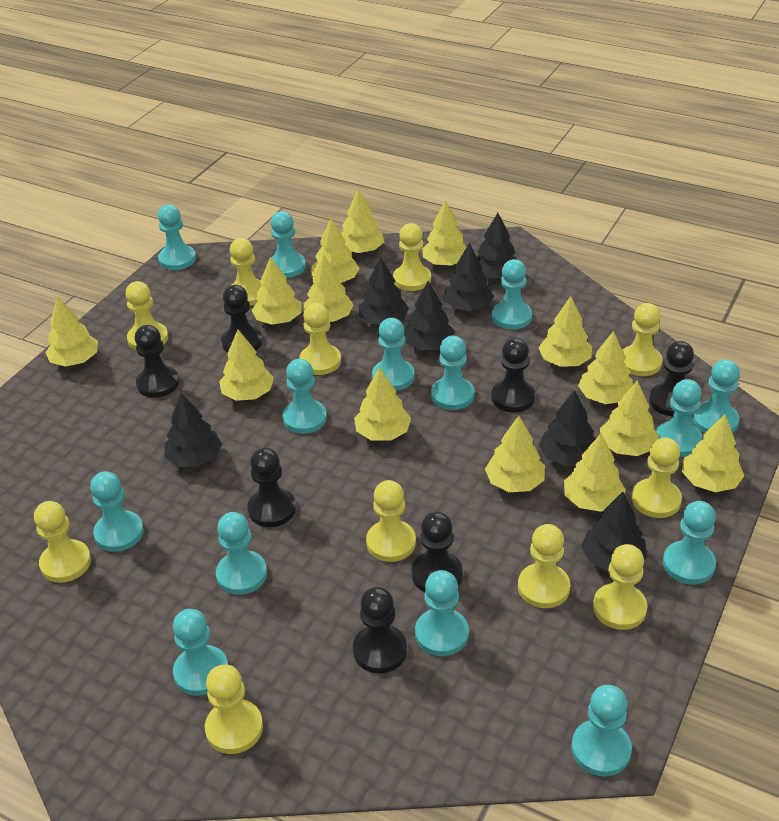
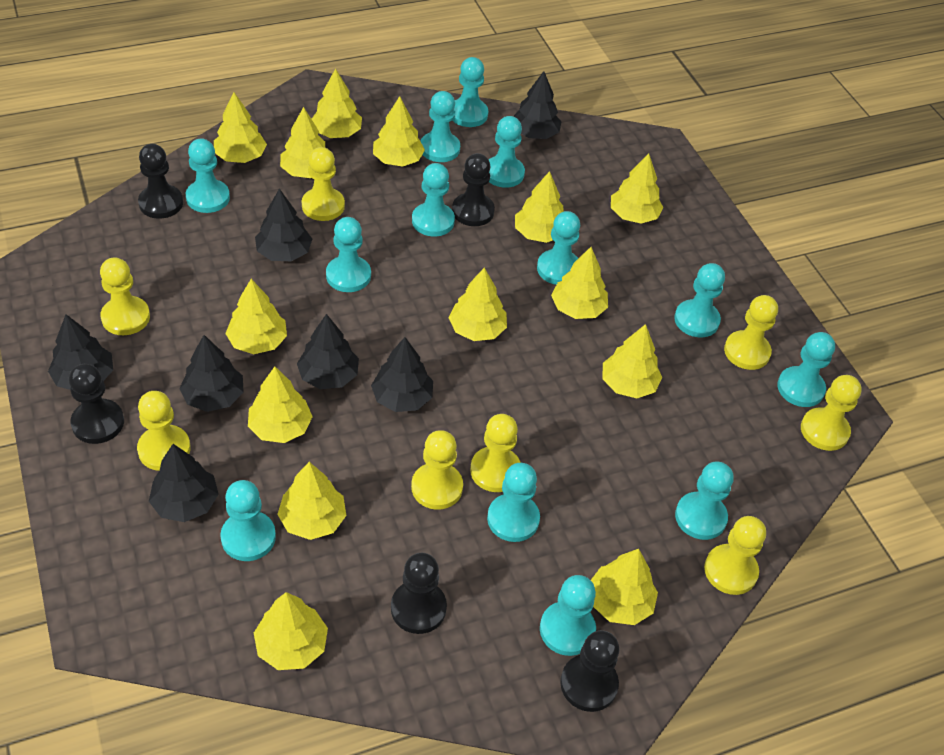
black pawn: 7 -> 5
turquoise pawn: 14 -> 13
yellow pawn: 11 -> 8

